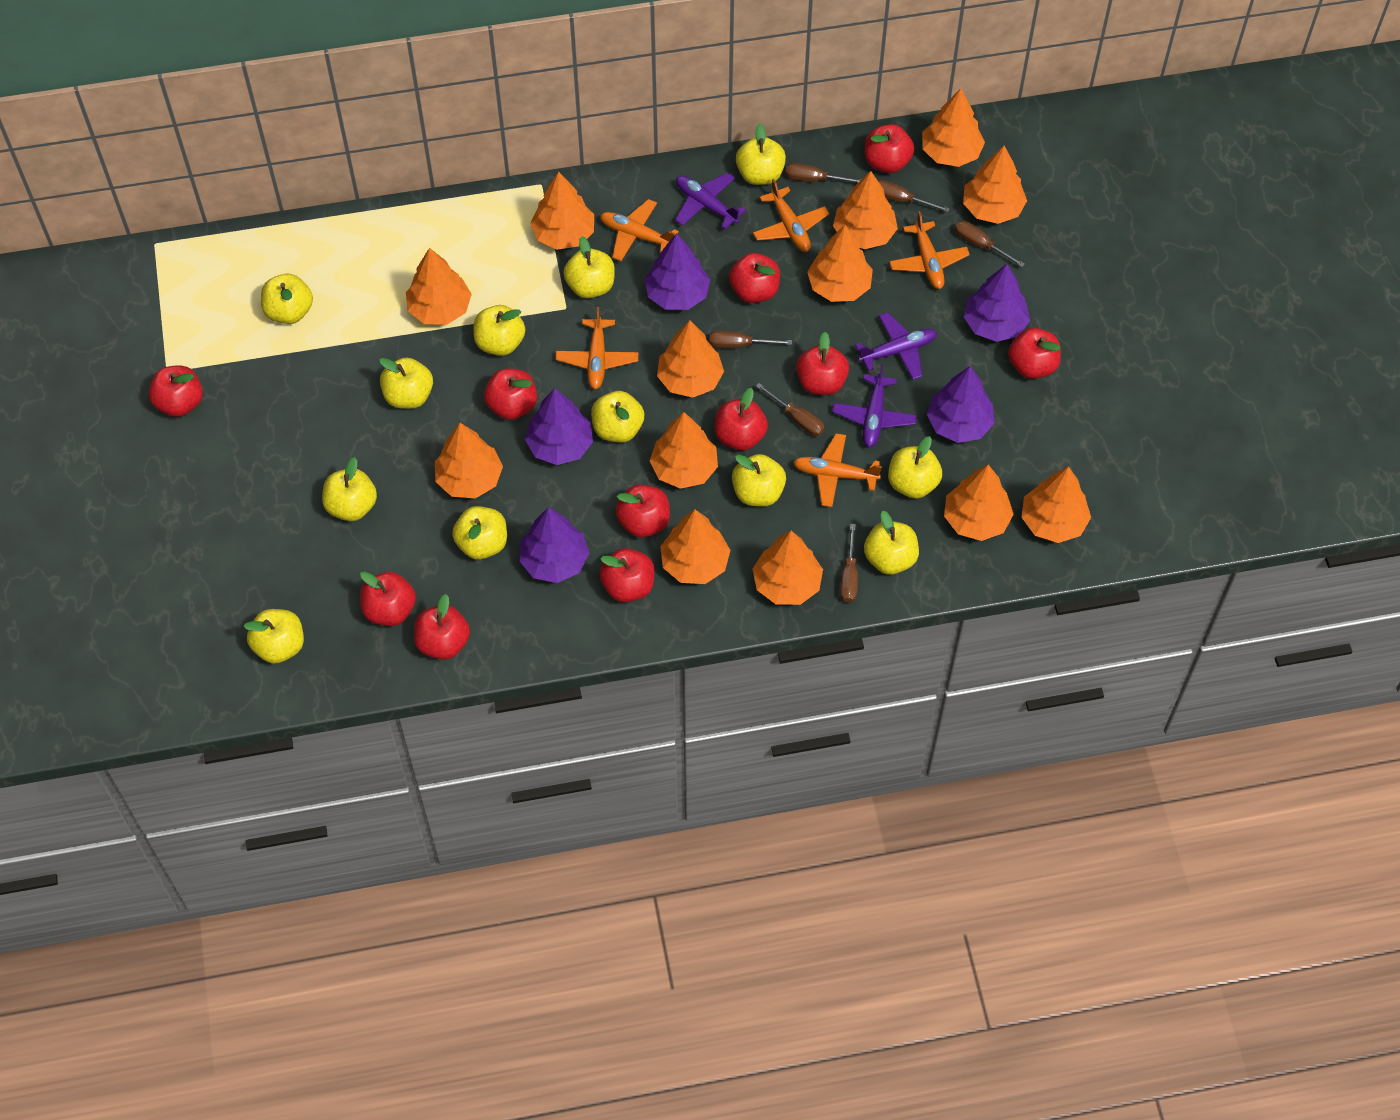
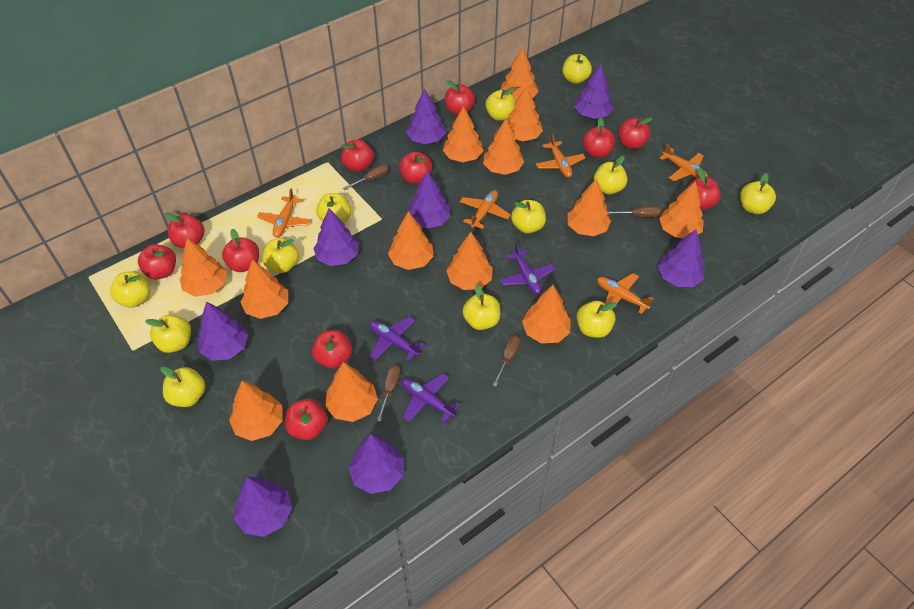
brown screwdriver: 6 -> 4
purple tree: 5 -> 8

